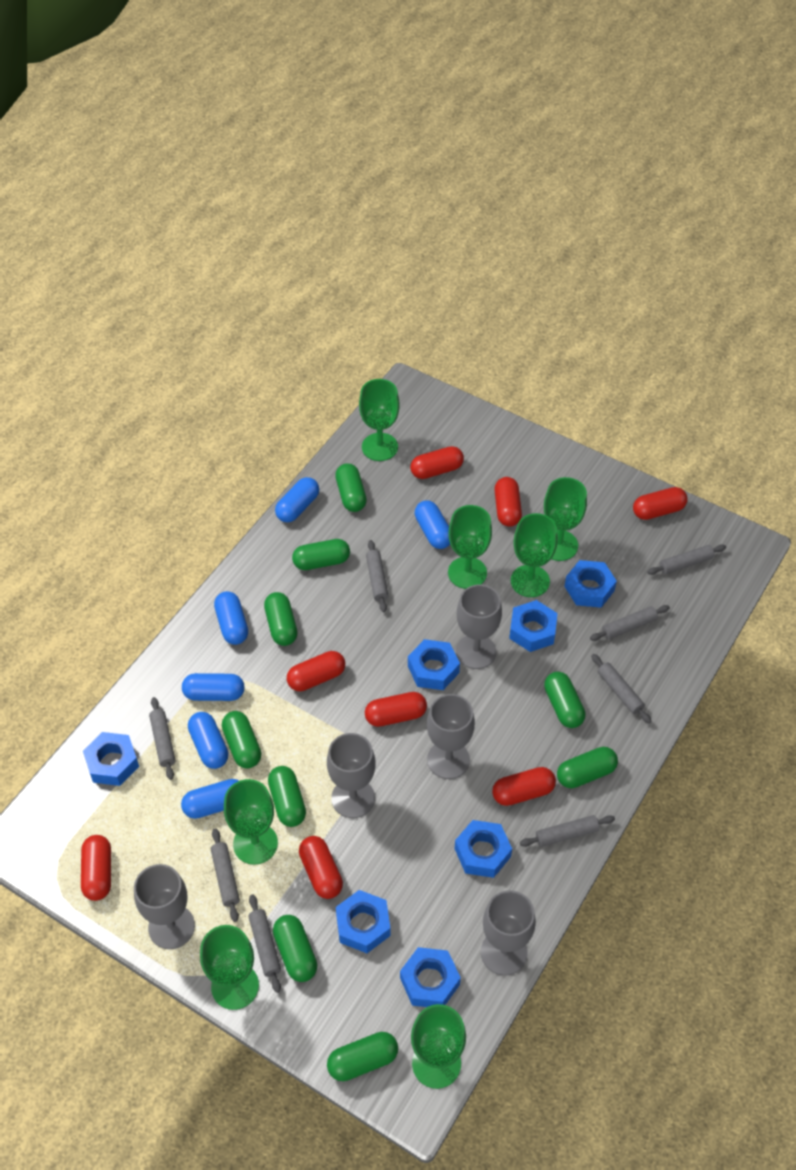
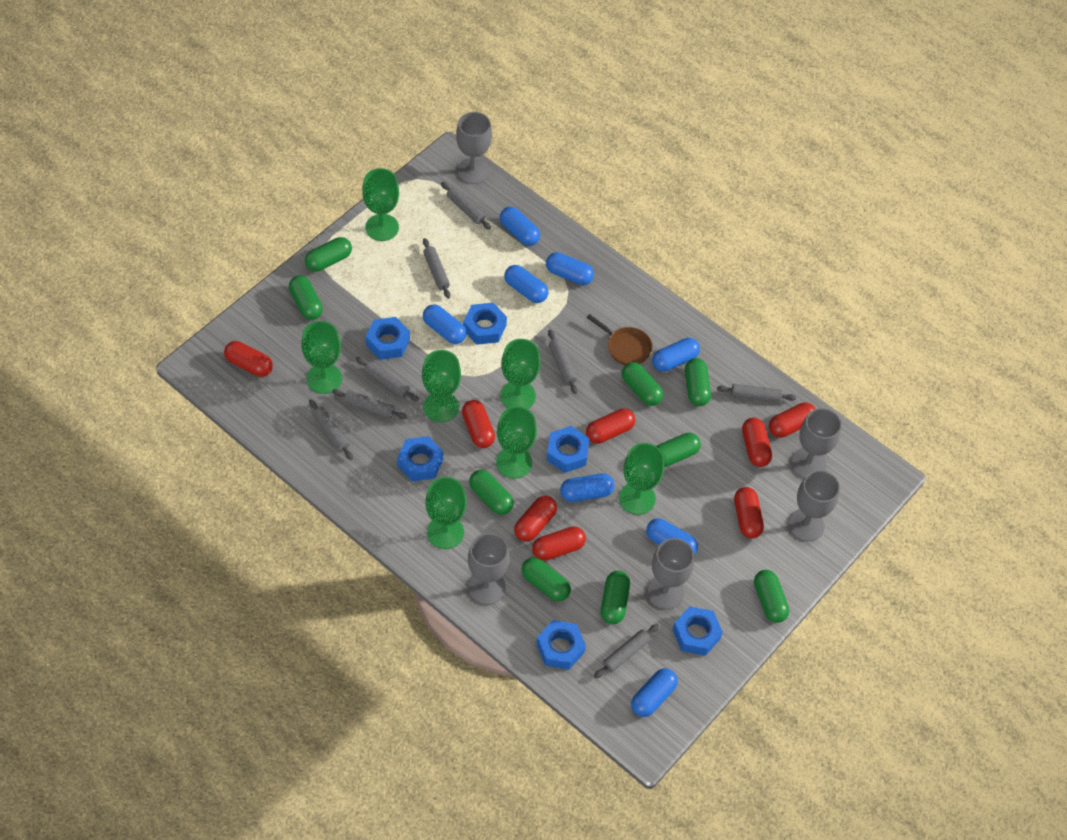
blue capsule: 6 -> 8
blue nut: 7 -> 6
brown pan: 0 -> 1

